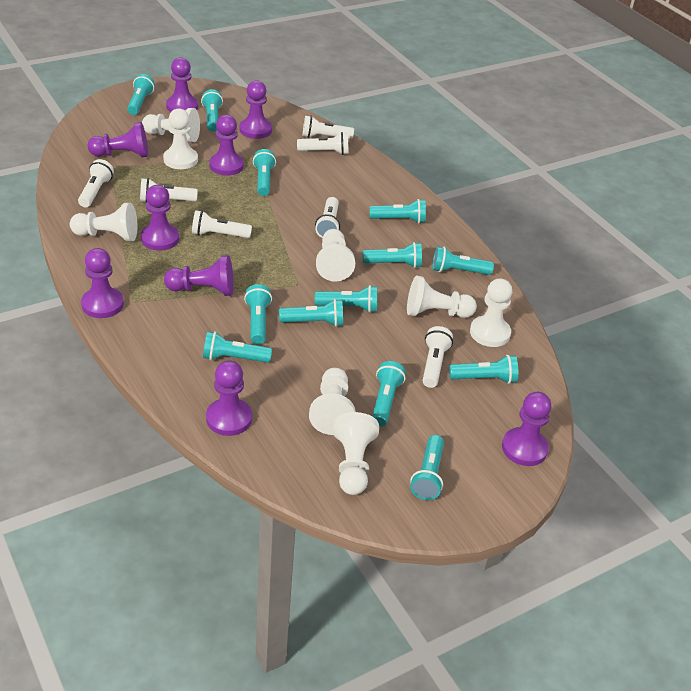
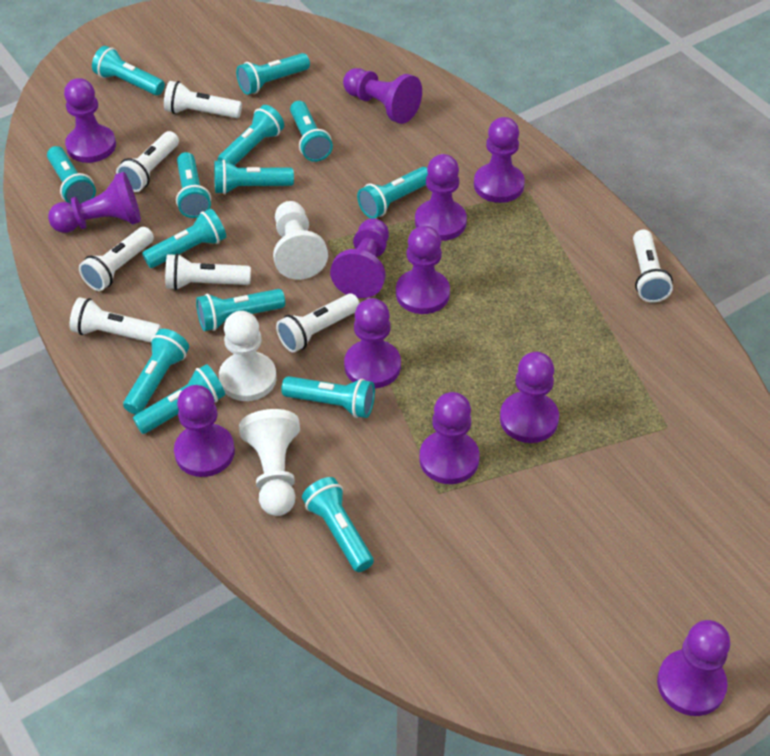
purple pawn: 9 -> 12
turquoise flashlight: 13 -> 14
white pawn: 8 -> 3

